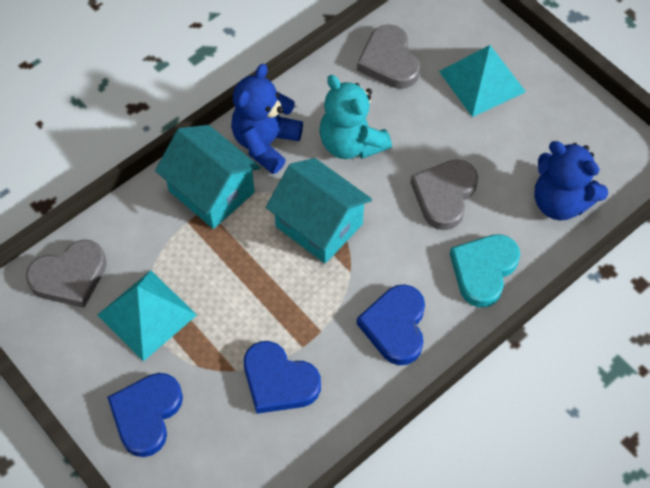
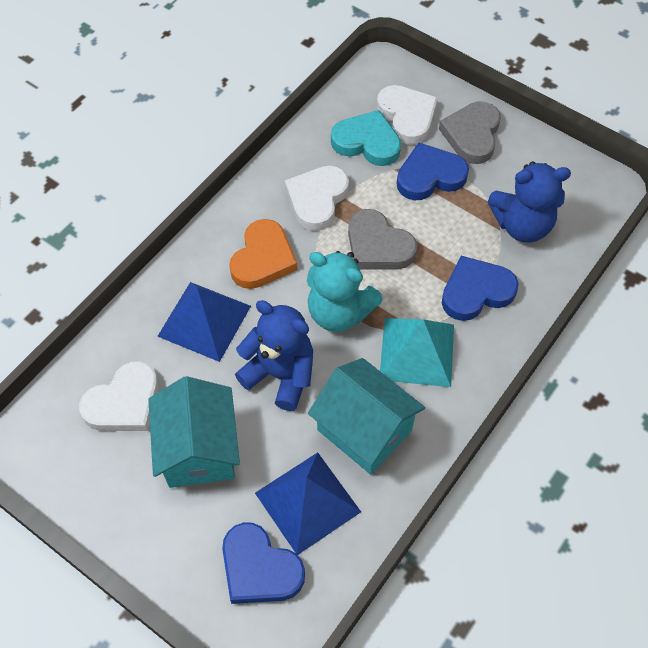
blue pyramid: 0 -> 2
grey heart: 3 -> 2
orange heart: 0 -> 1
turquoise pyramid: 2 -> 1
white heart: 0 -> 3

